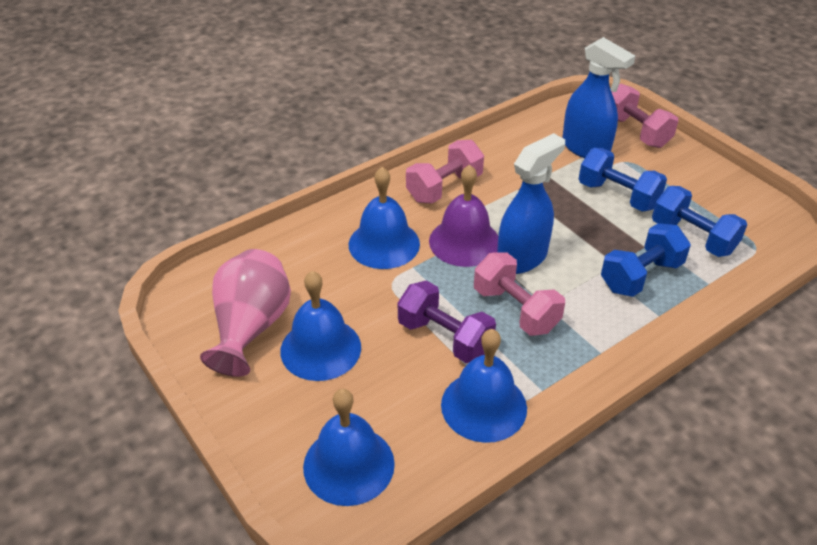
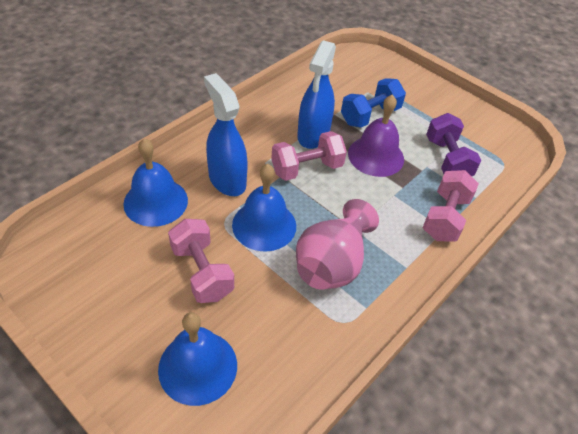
blue bell: 4 -> 3
blue dumbbell: 3 -> 1

